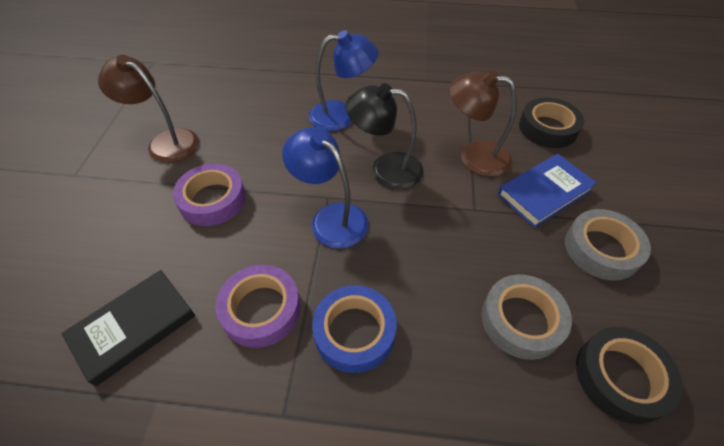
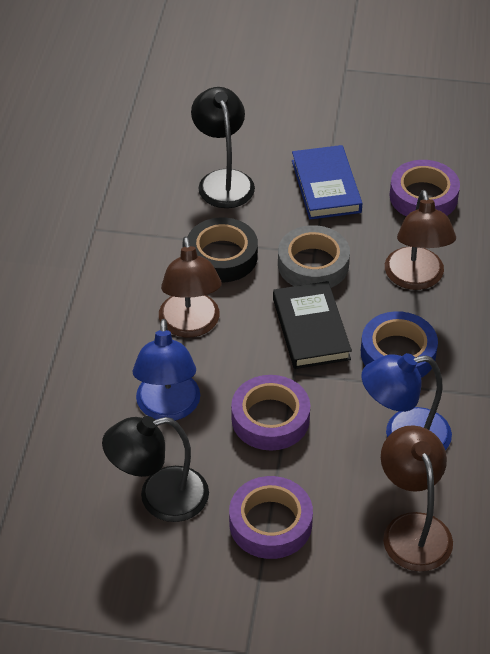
black lamp: 1 -> 2
black tape: 2 -> 1
brown lamp: 2 -> 3
grey tape: 2 -> 1
purple tape: 2 -> 3

